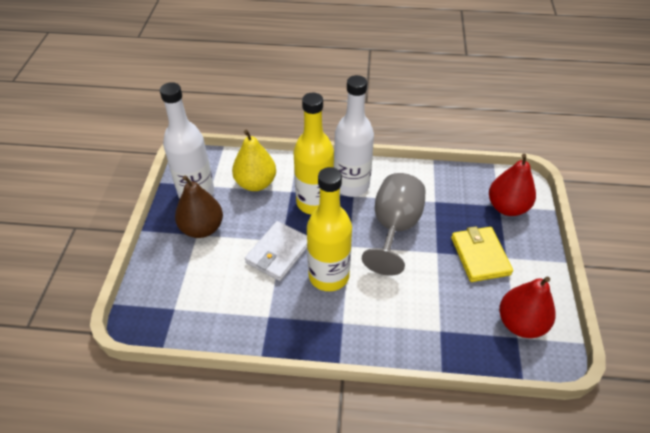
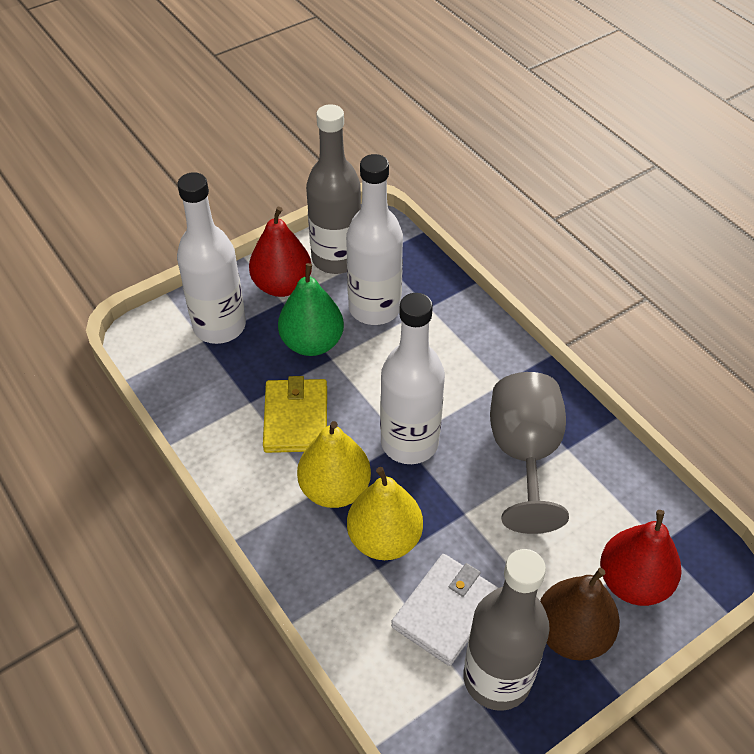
green pear: 0 -> 1
grey bottle: 0 -> 2
white bottle: 2 -> 3
yellow bottle: 2 -> 0
yellow pear: 1 -> 2

